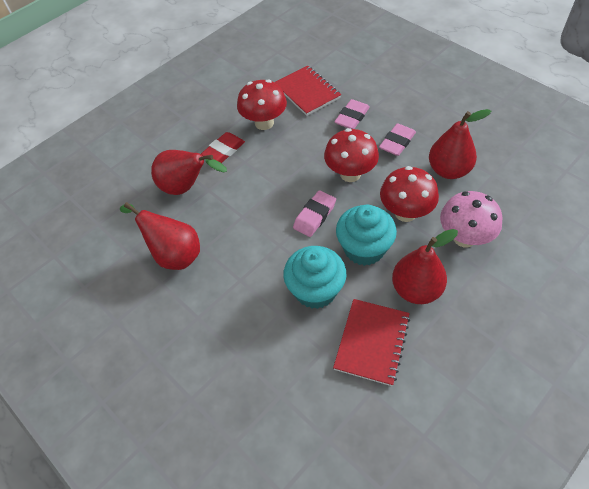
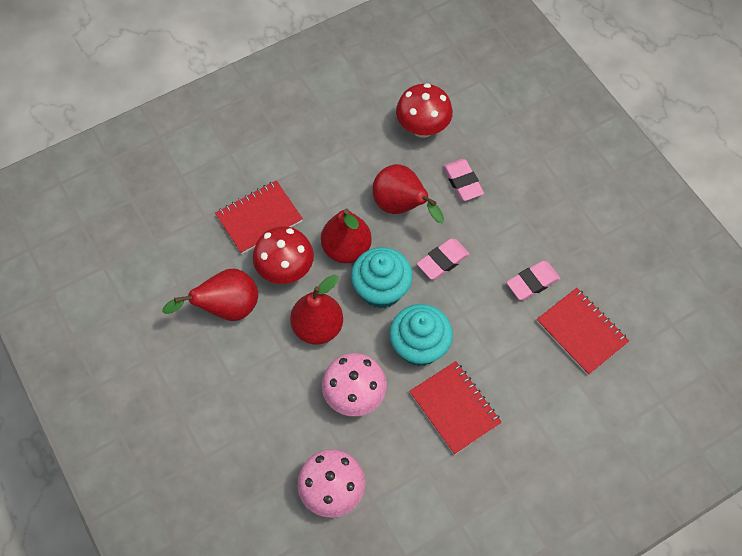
pink mushroom: 1 -> 2
red eraser: 1 -> 0
red mushroom: 3 -> 2
red notebook: 2 -> 3

